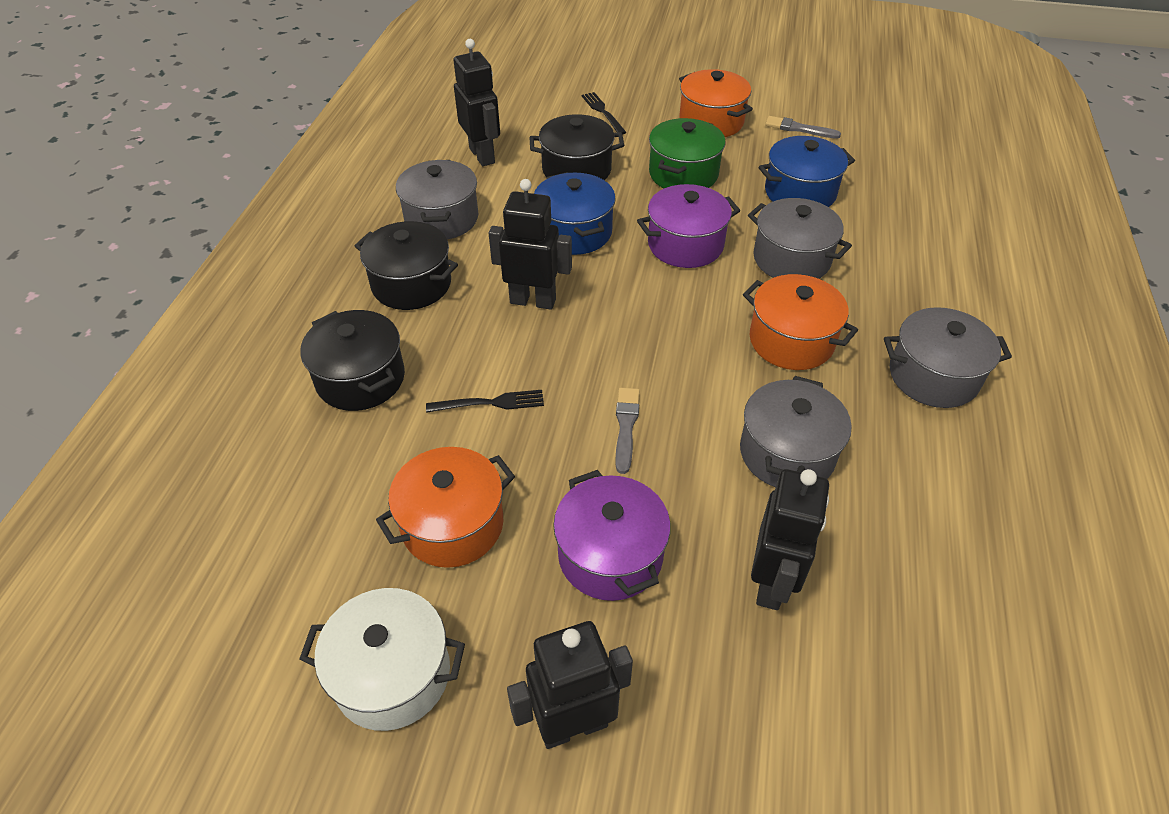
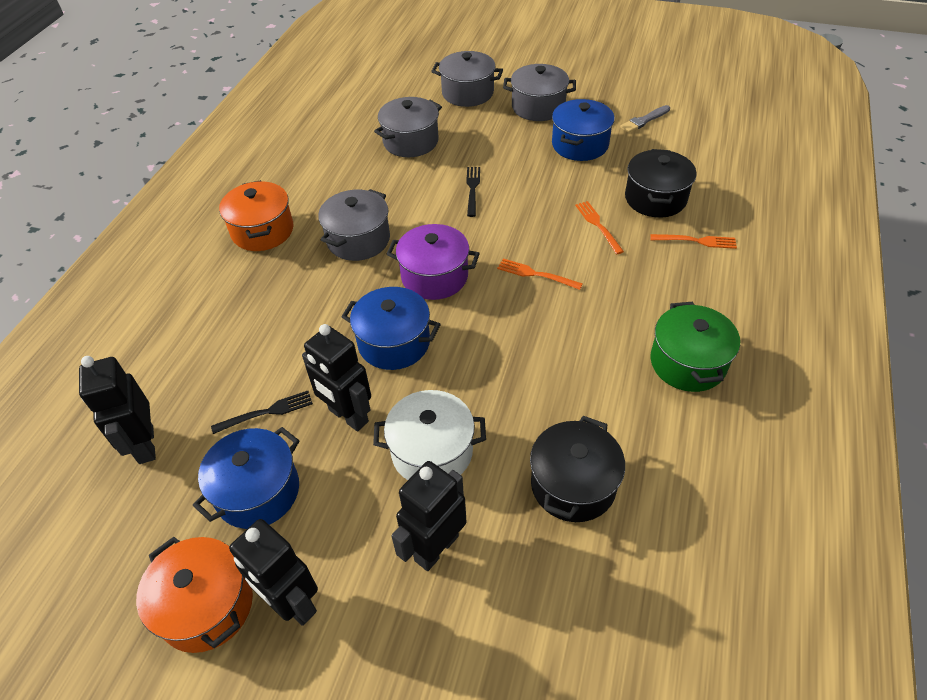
black pot: 3 -> 2
blue pot: 2 -> 3
grey brush: 2 -> 1
orange fork: 0 -> 3
orange pot: 3 -> 2
purple pot: 2 -> 1

